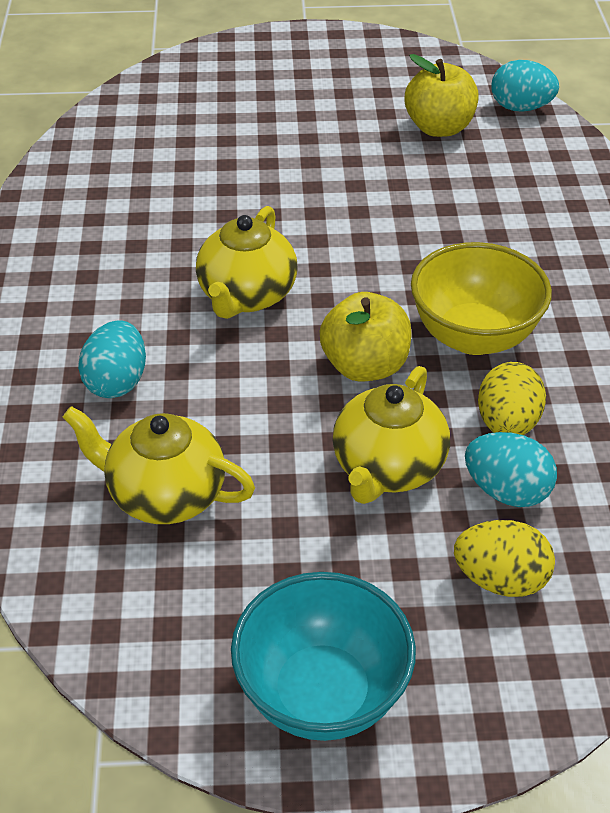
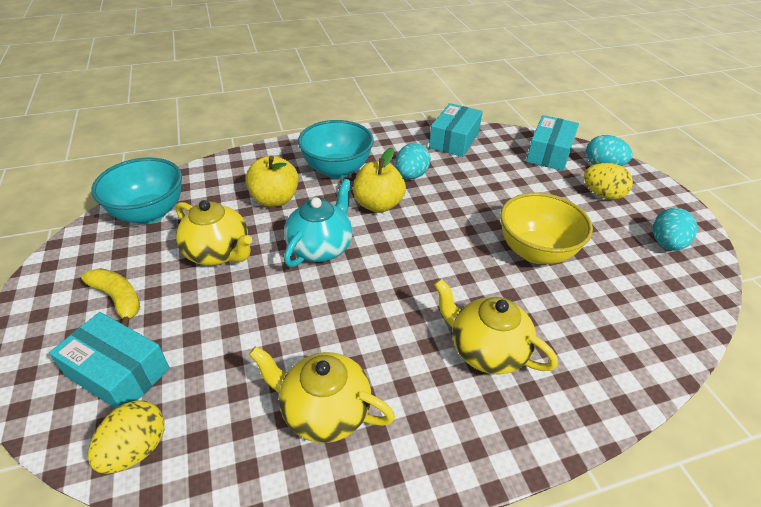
turquoise bowl: 1 -> 2
turquoise box: 0 -> 3
turquoise teapot: 0 -> 1
yellow banana: 0 -> 1

